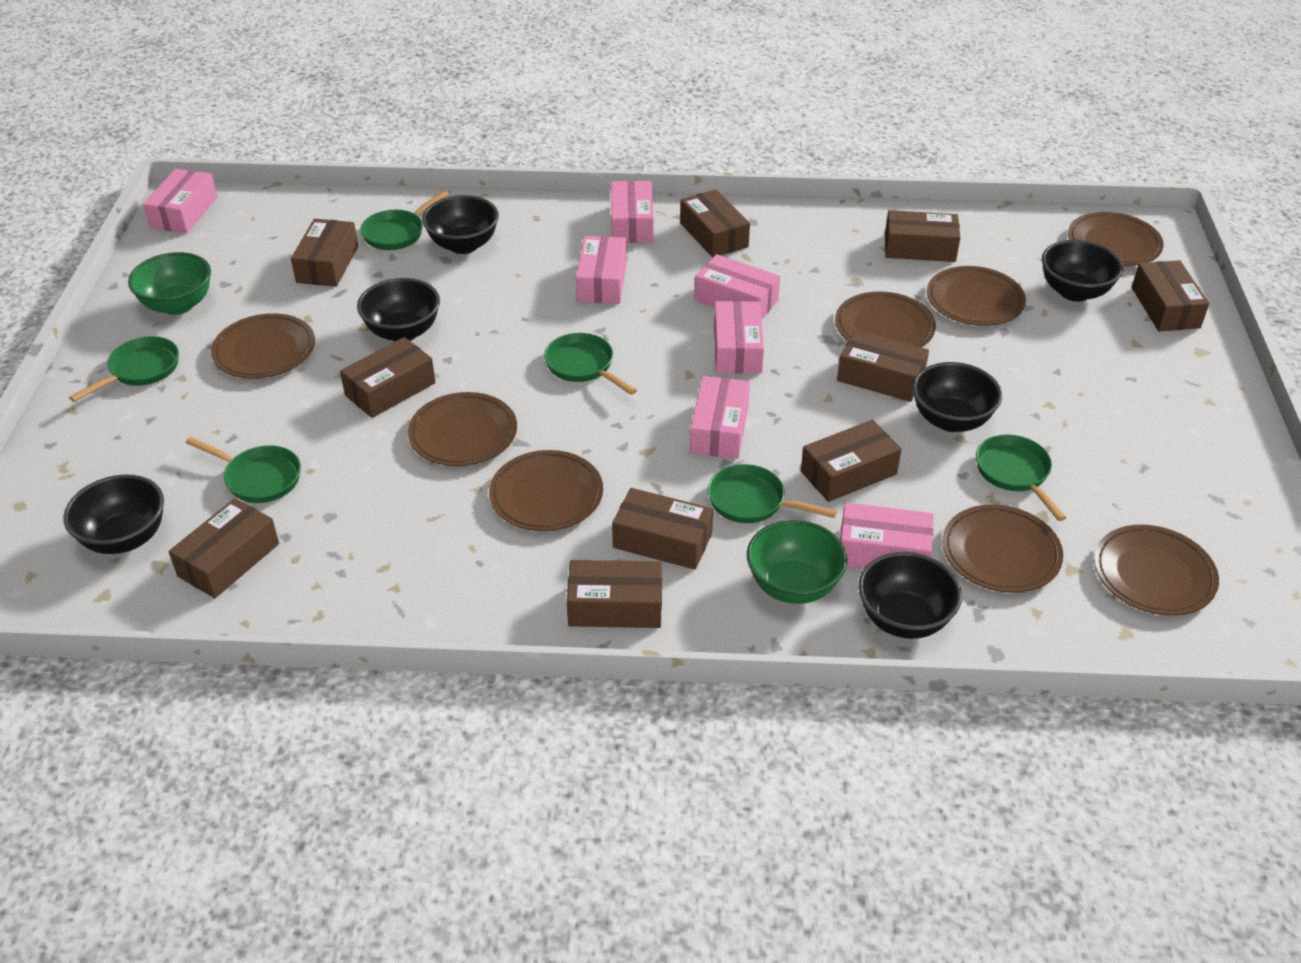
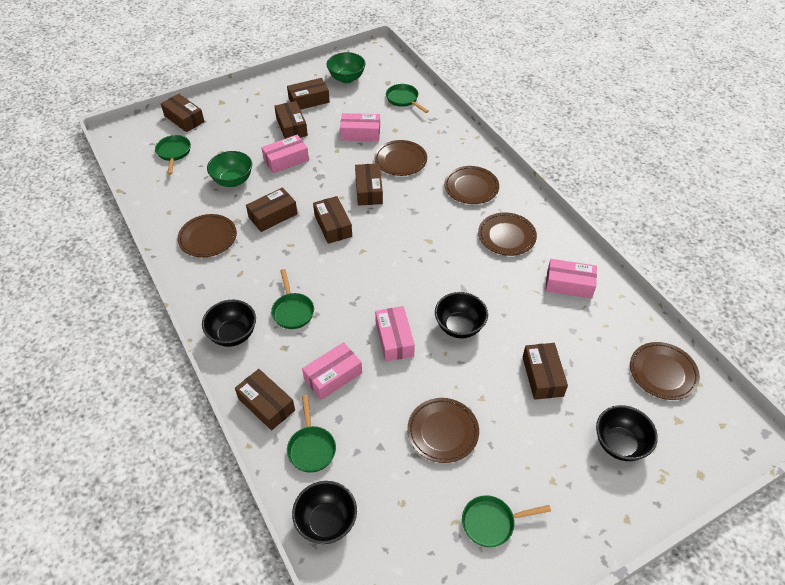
black bowl: 6 -> 4
brown box: 10 -> 8
brown plate: 8 -> 6
green pan: 6 -> 5
pink box: 7 -> 5

